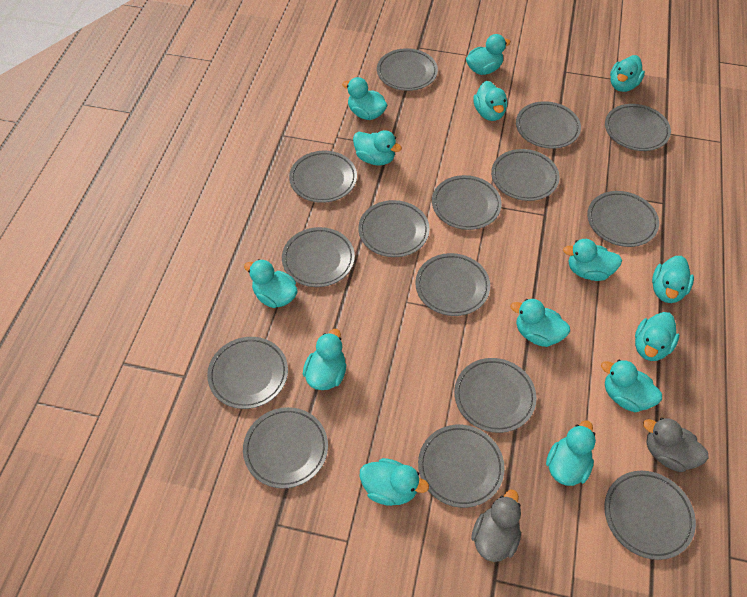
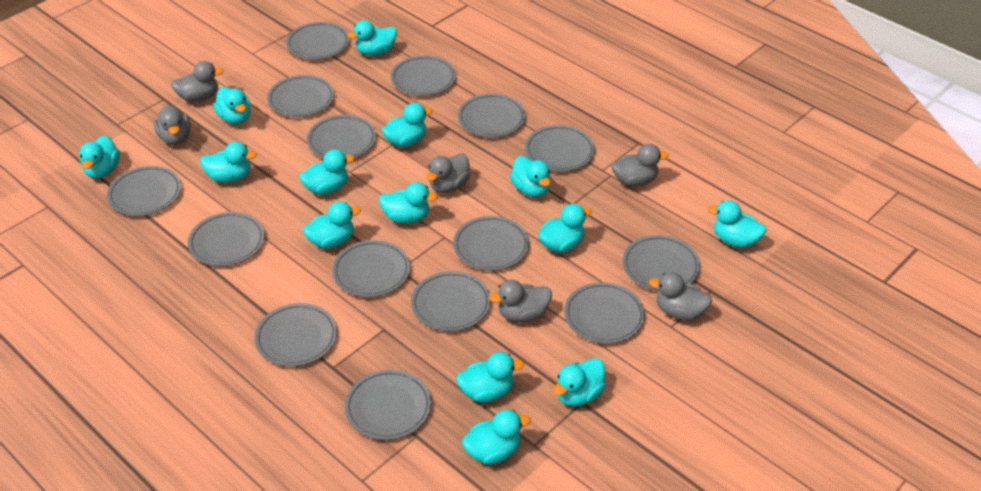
grey duck: 2 -> 6

